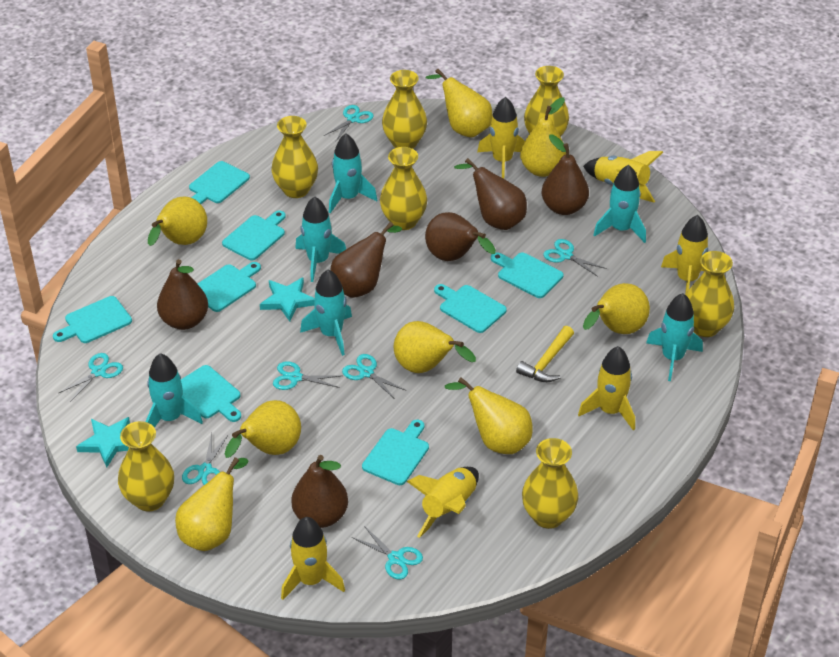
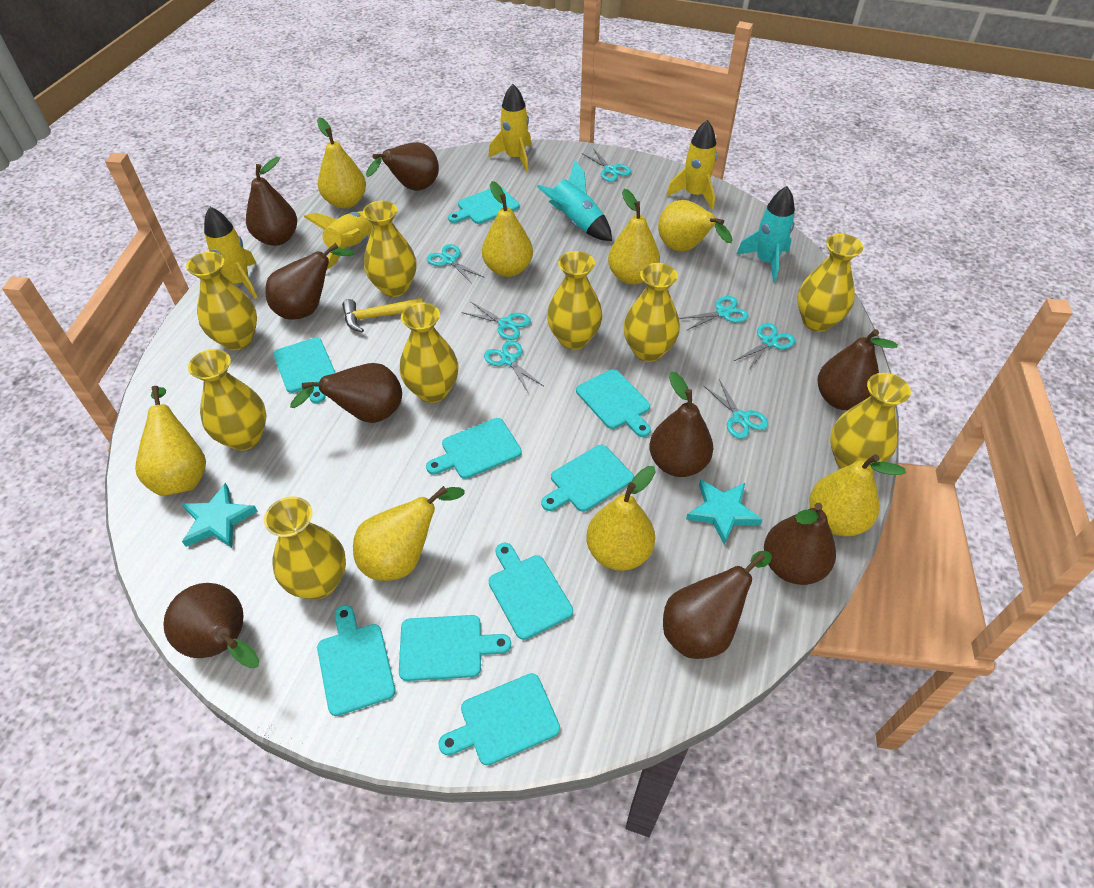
brown pear: 6 -> 9
turquoise cutting board: 8 -> 9
turquoise rocket: 6 -> 2
yellow rocket: 6 -> 4
yellow vase: 7 -> 9

